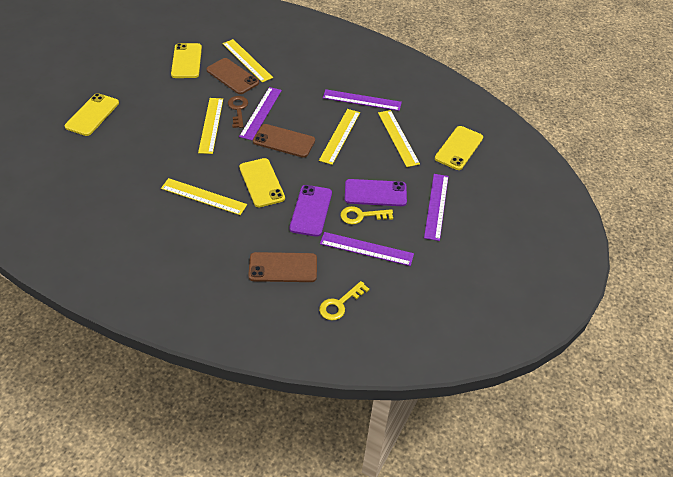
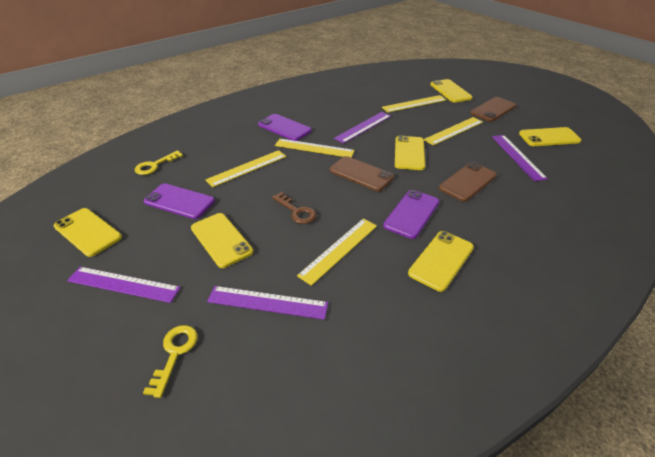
purple phone: 2 -> 3
yellow phone: 4 -> 6

